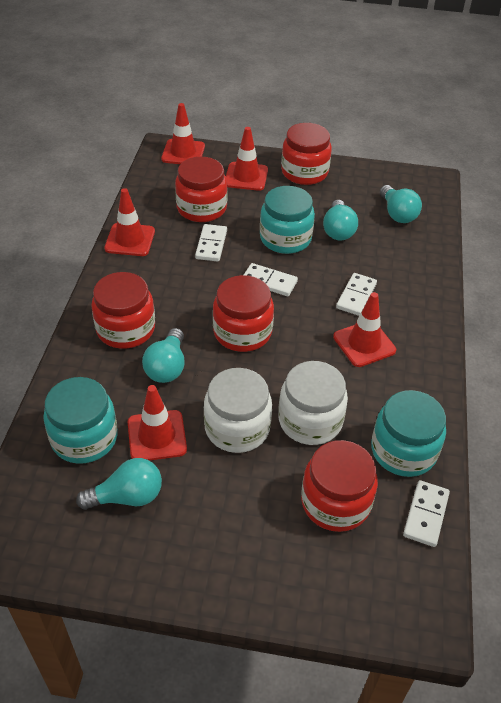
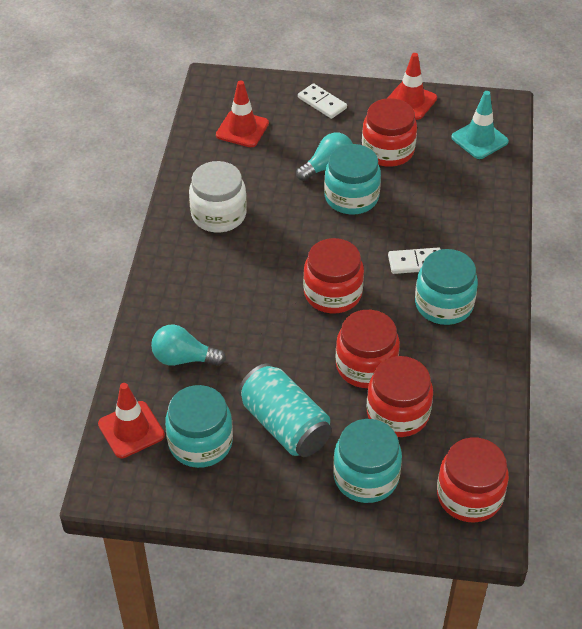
red traffic cone: 5 -> 3
turquoise can: 0 -> 1
turquoise jar: 3 -> 4
turquoise light bulb: 4 -> 2
turquoise traffic cone: 0 -> 1
white domino: 4 -> 2
white jar: 2 -> 1

